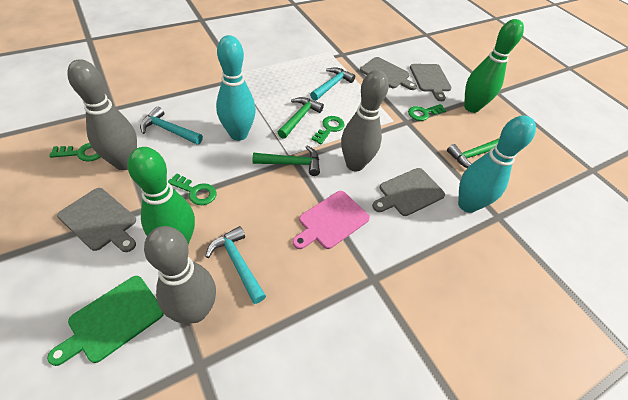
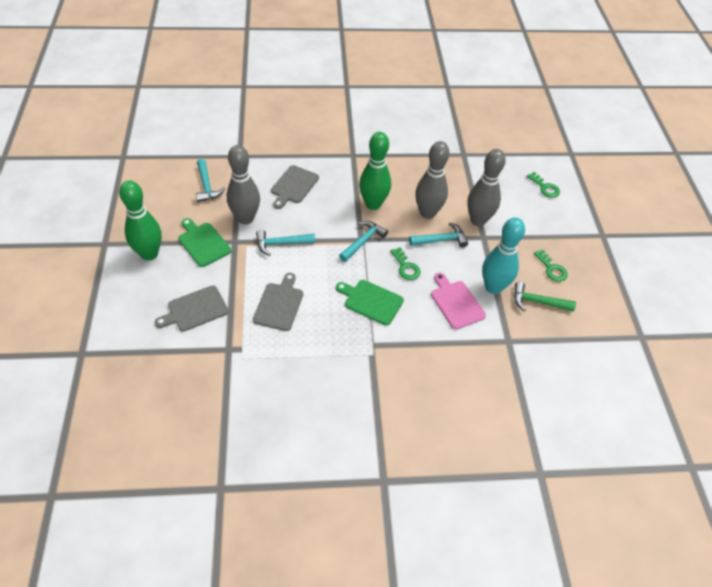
green cutting board: 1 -> 2
green hammer: 3 -> 1
green key: 4 -> 3
grey cutting board: 4 -> 3
turquoise bowling pin: 2 -> 1
turquoise hammer: 3 -> 4

